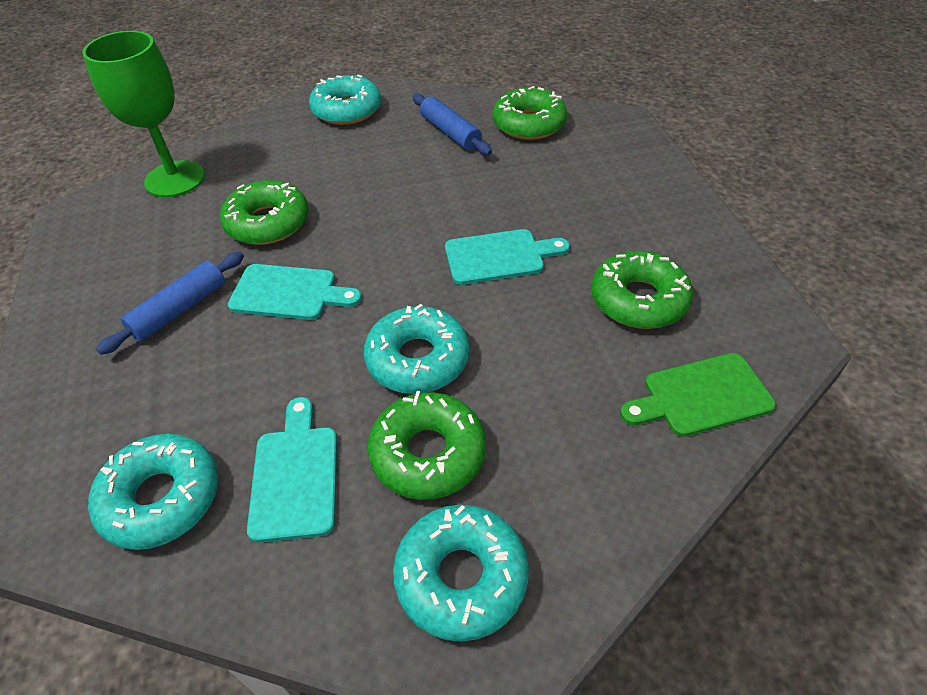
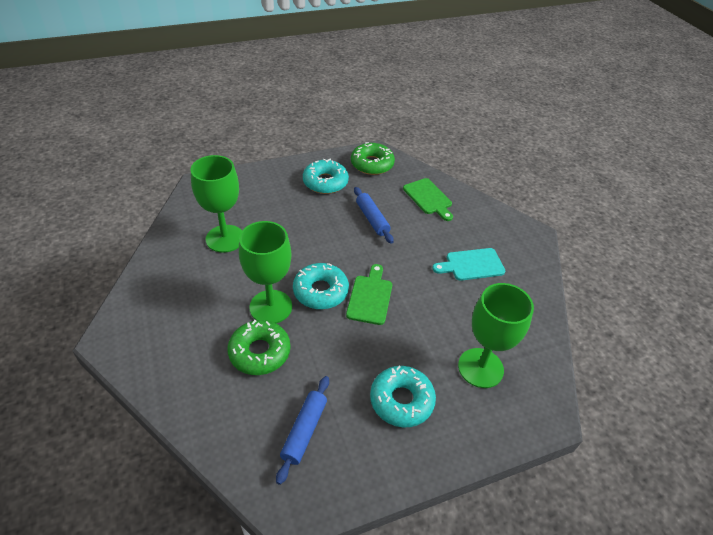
green cutting board: 1 -> 2
green donut: 4 -> 2
green goblet: 1 -> 3
turquoise cutting board: 3 -> 1
turquoise donut: 4 -> 3

